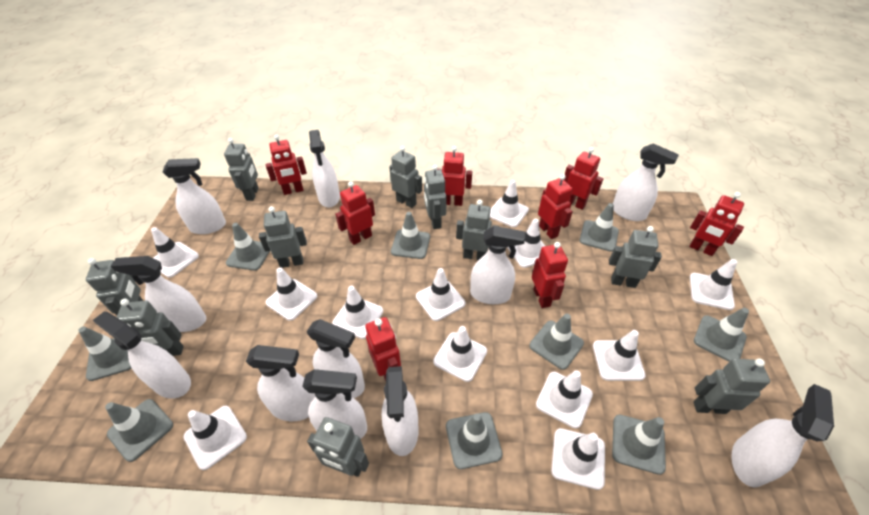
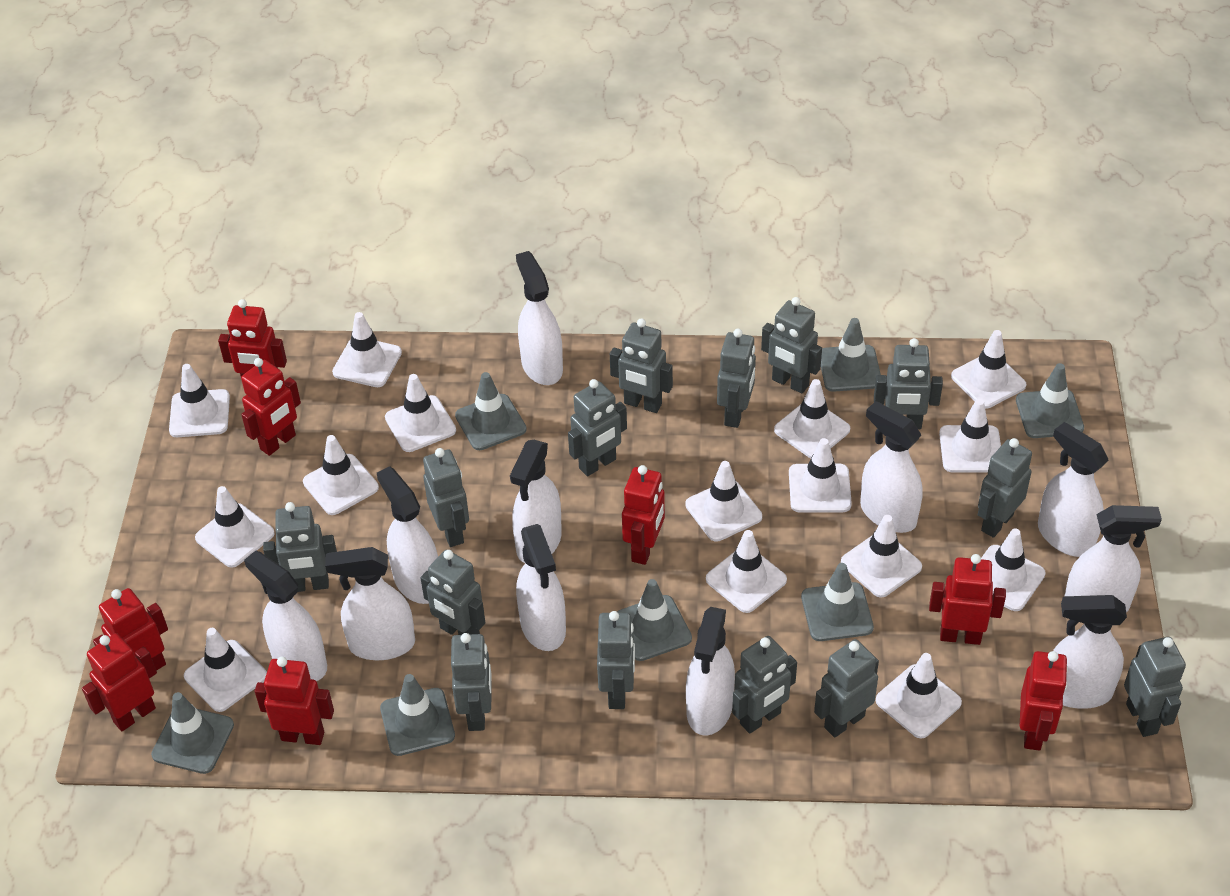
grey robot: 10 -> 14
grey traffic cone: 9 -> 7
white traffic cone: 12 -> 15

